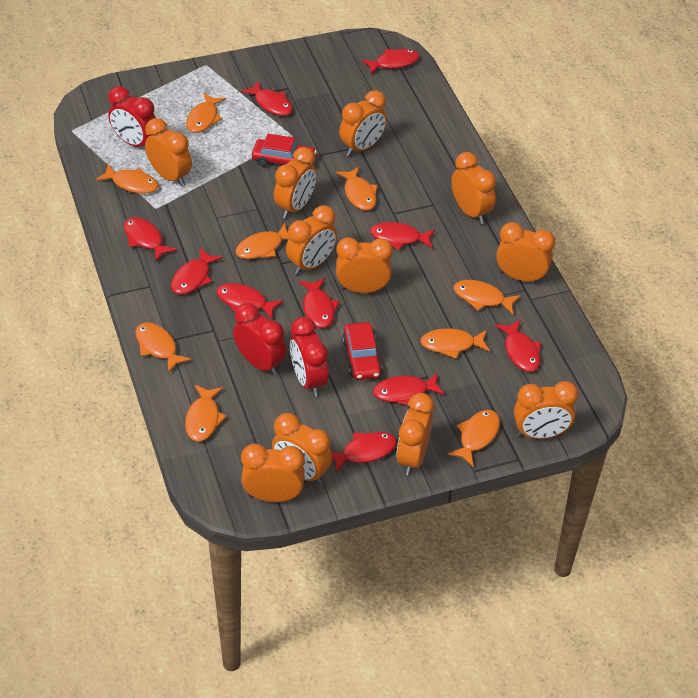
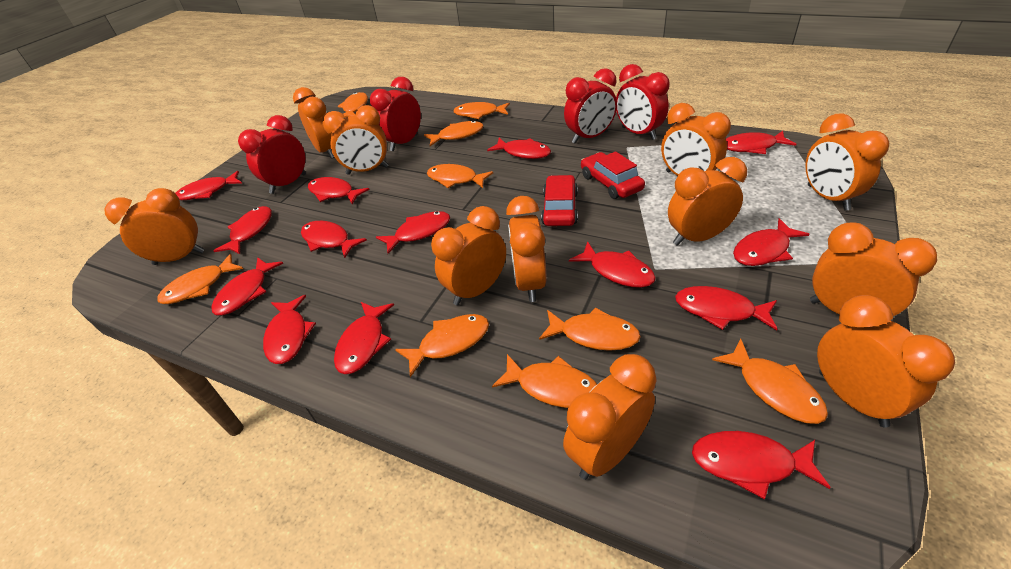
red clock: 3 -> 4
red fish: 10 -> 14

